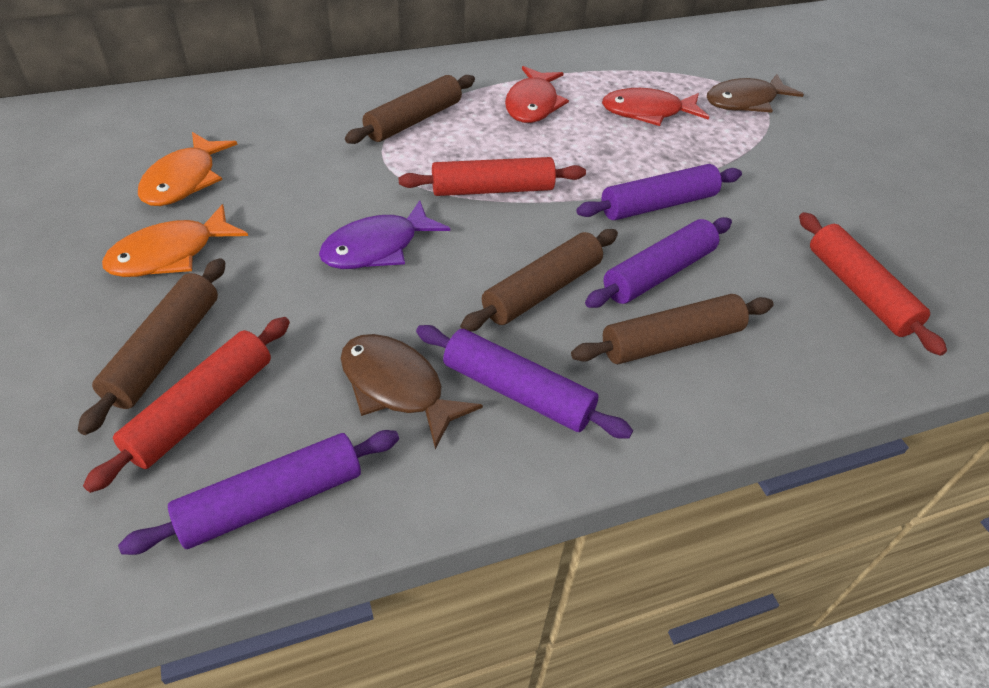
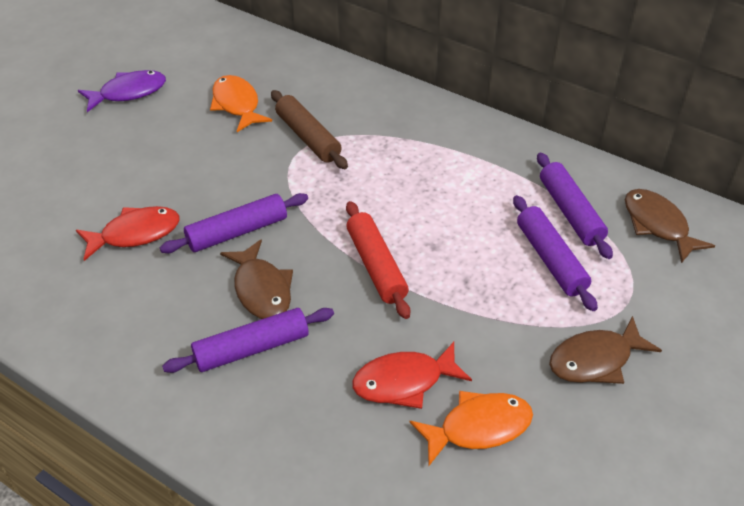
brown fish: 2 -> 3
brown rolling pin: 4 -> 1
red rolling pin: 3 -> 1

